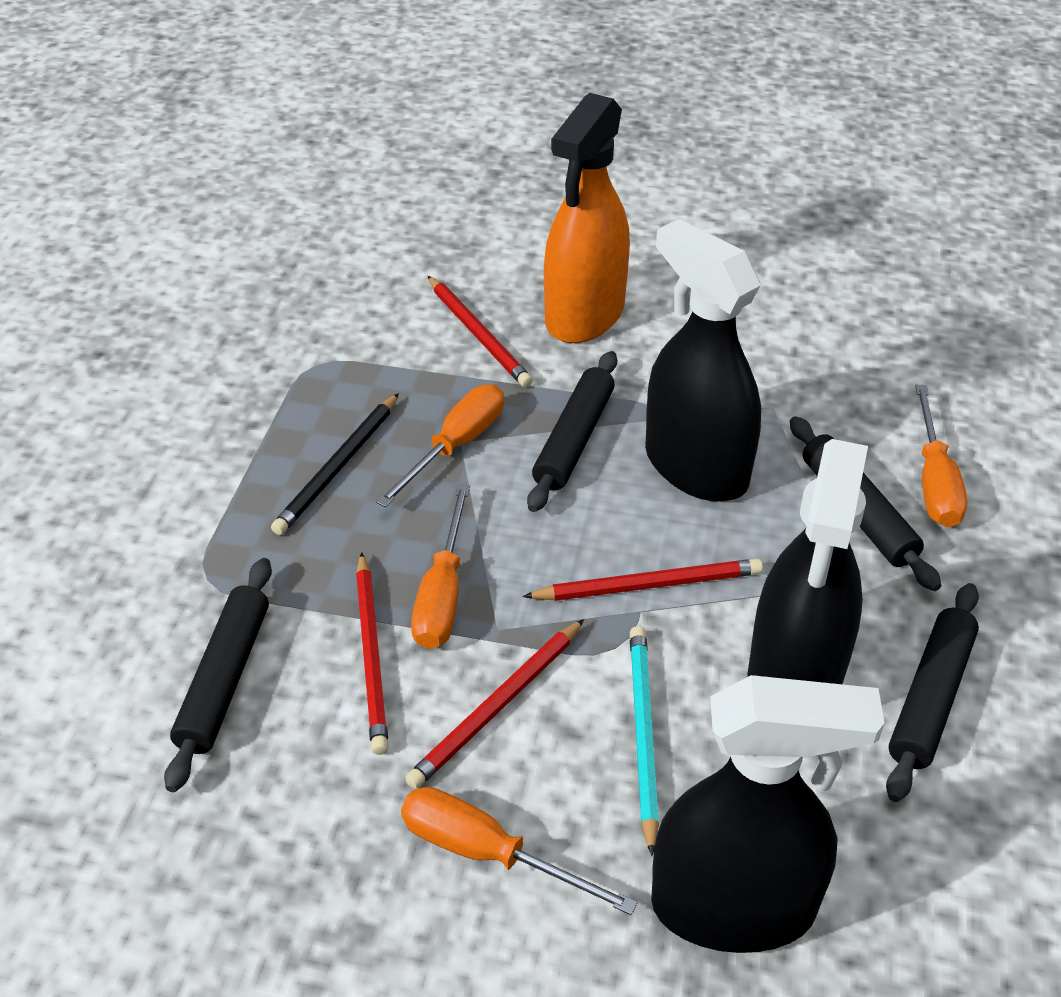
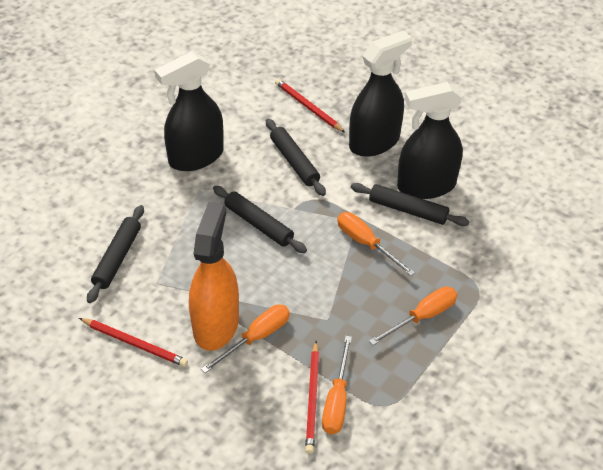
black pencil: 1 -> 0
red pencil: 4 -> 3
turquoise pencil: 1 -> 0

